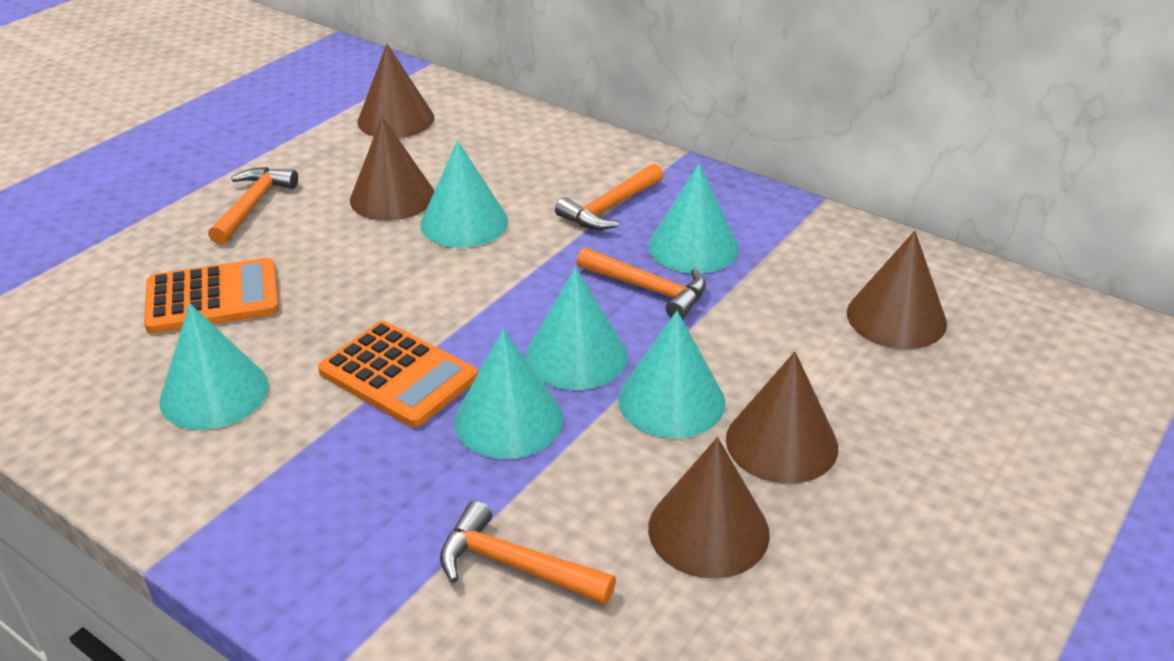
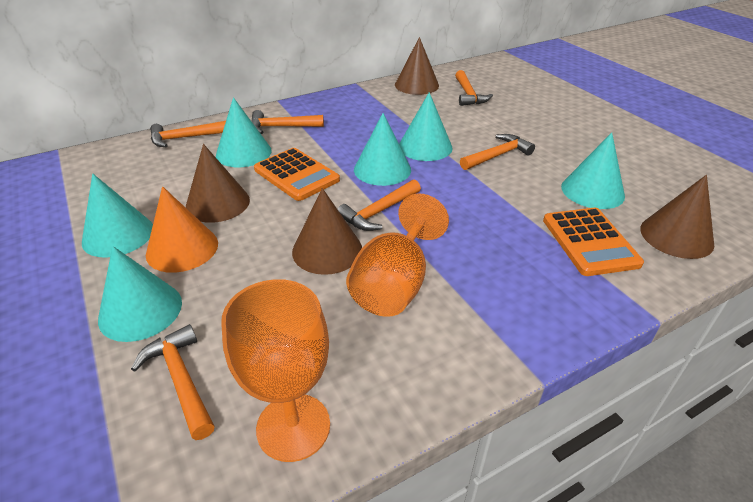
brown cone: 5 -> 4
orange cone: 0 -> 1
orange goblet: 0 -> 2
orange hammer: 4 -> 6

